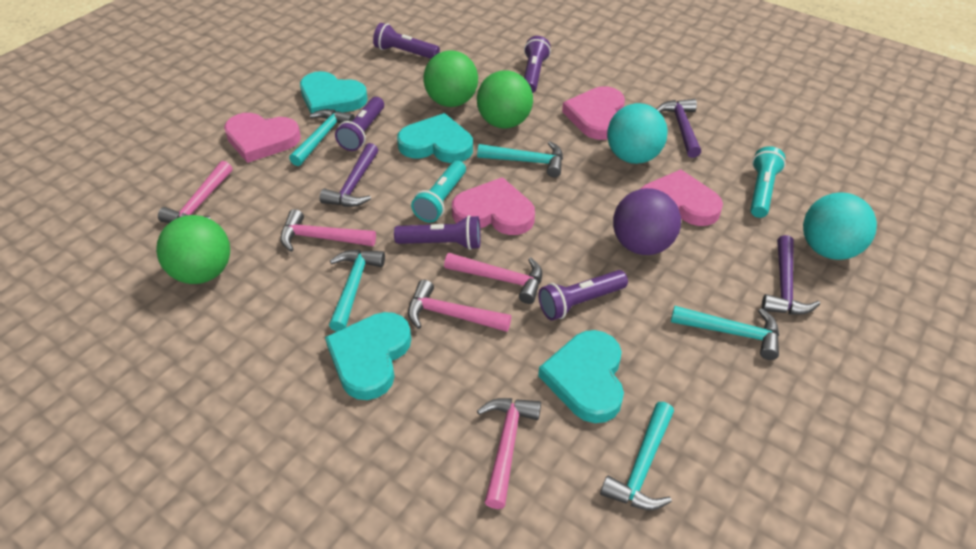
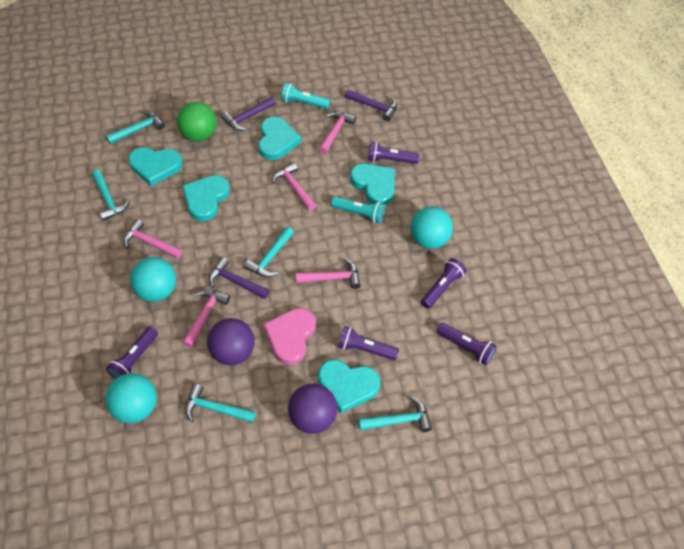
green ball: 3 -> 1
pink heart: 4 -> 1
purple ball: 1 -> 2
turquoise ball: 2 -> 3
turquoise heart: 4 -> 5

